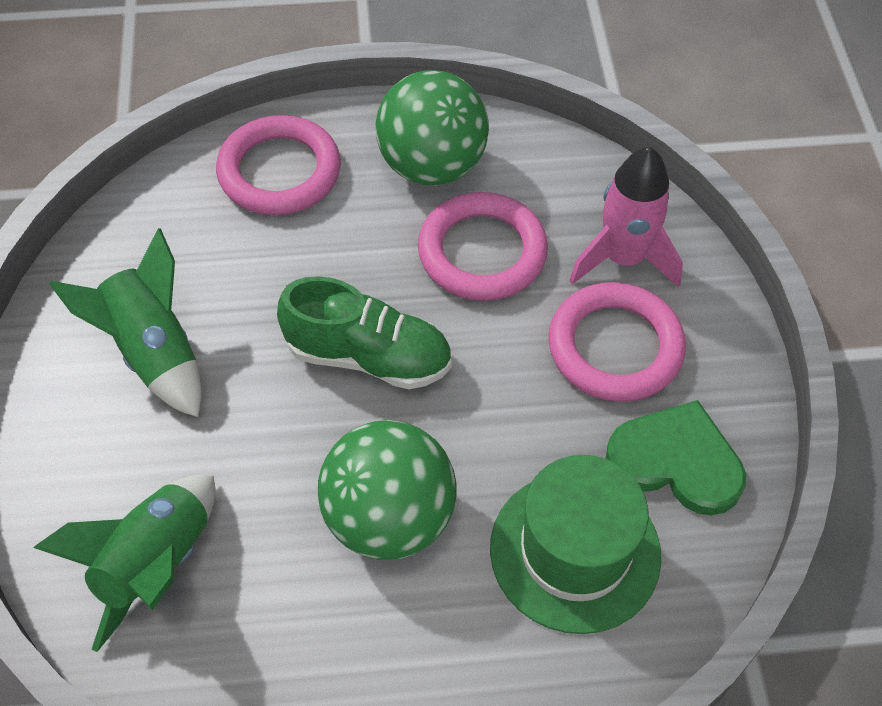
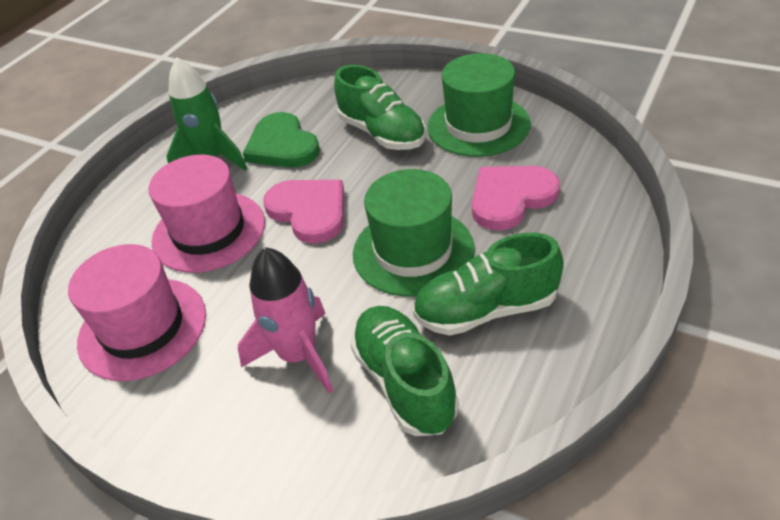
green ball: 2 -> 0
green hat: 1 -> 2
green rocket: 2 -> 1
green shoe: 1 -> 3
pink hat: 0 -> 2
pink heart: 0 -> 2
pink ring: 3 -> 0

